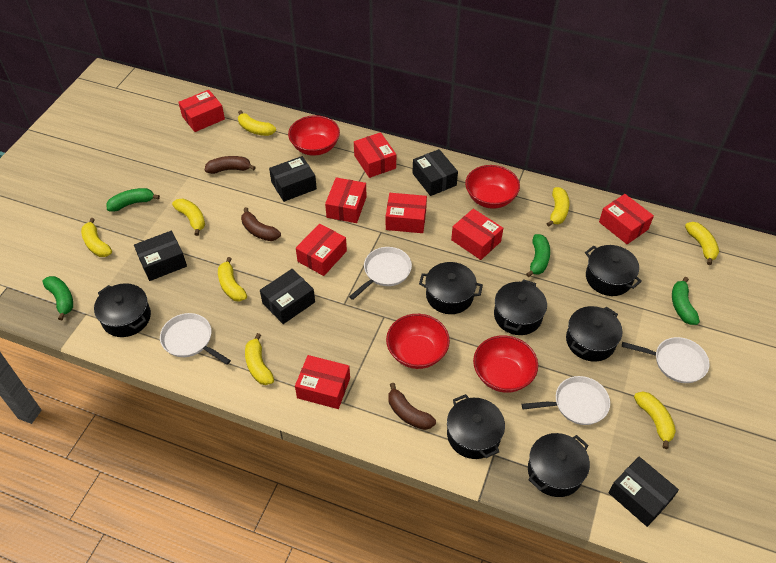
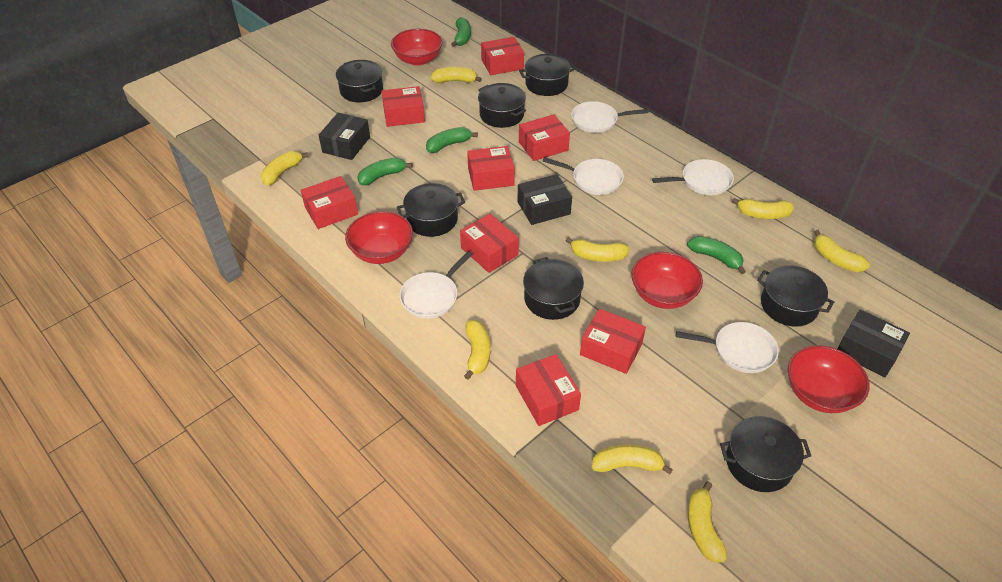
black box: 5 -> 3
brown banana: 3 -> 0
white pan: 4 -> 5

